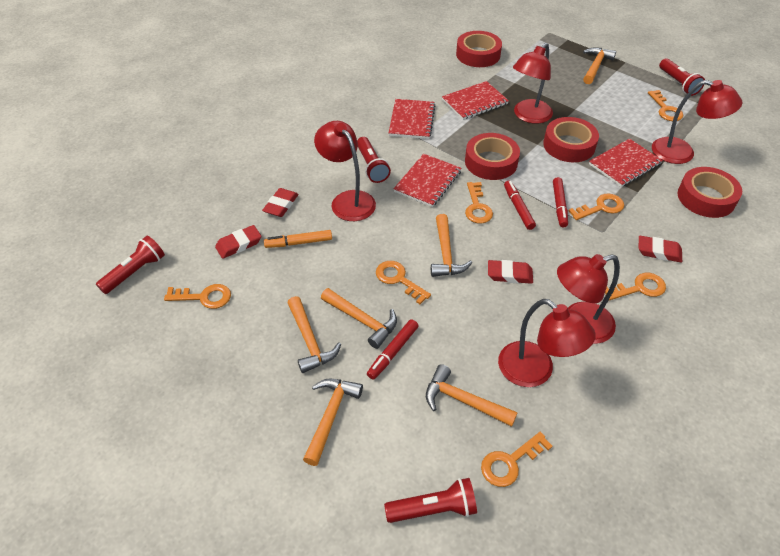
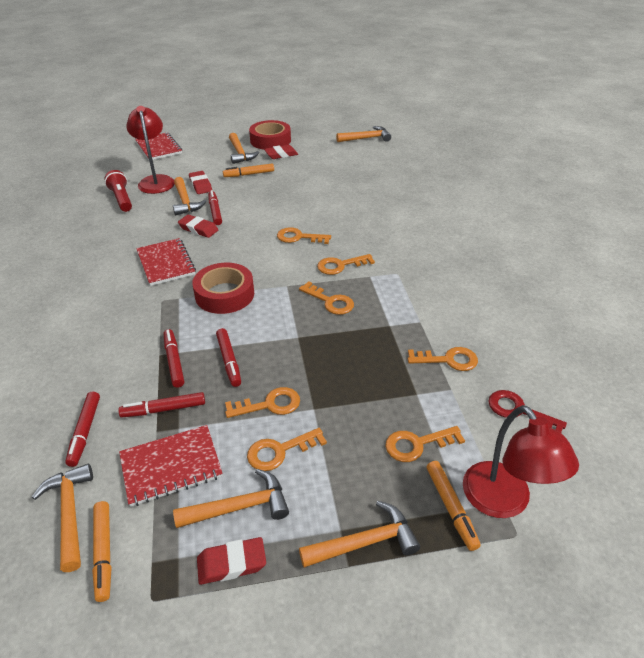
orange marker: 1 -> 3
red flashlight: 4 -> 1
red key: 0 -> 1
red lamp: 5 -> 2
red marker: 3 -> 5
red notebook: 4 -> 3
red tape: 4 -> 2

